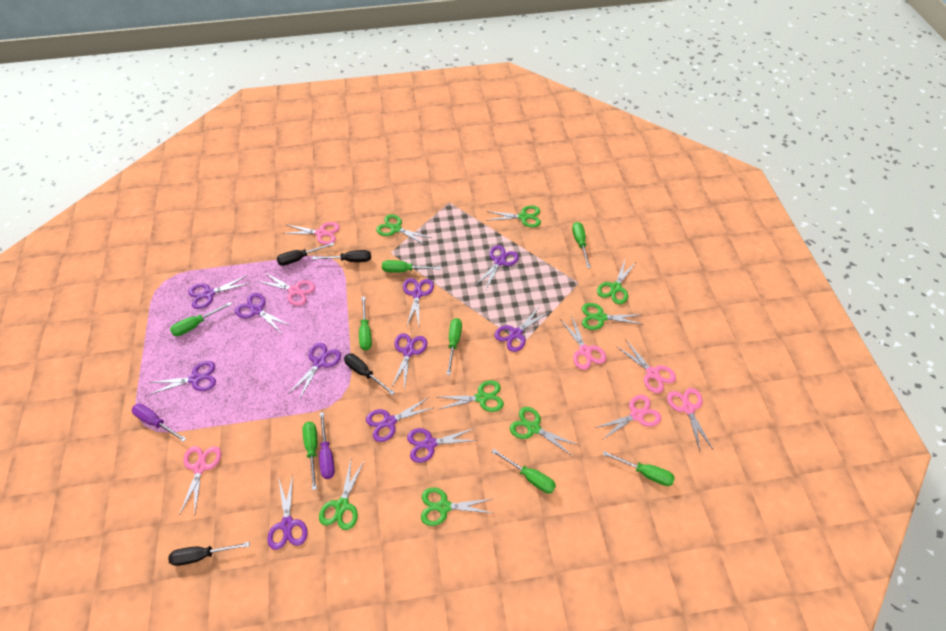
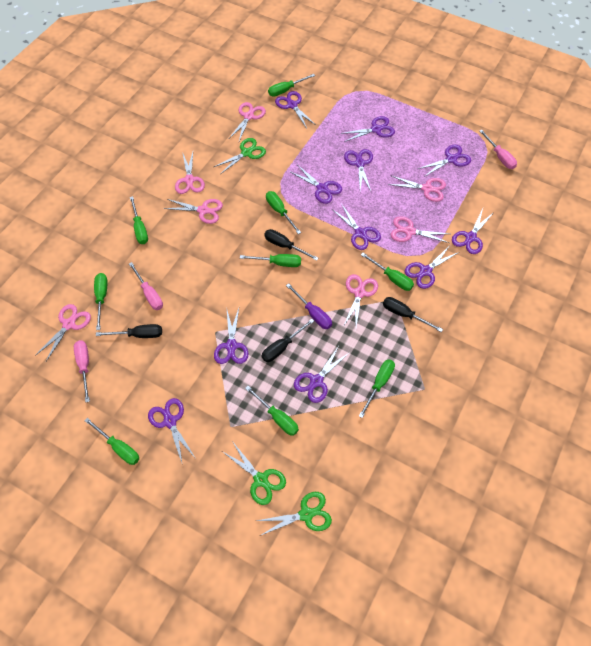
green scissors: 8 -> 3
green screwdriver: 8 -> 9
pink screwdriver: 0 -> 3
purple screwdriver: 2 -> 1

